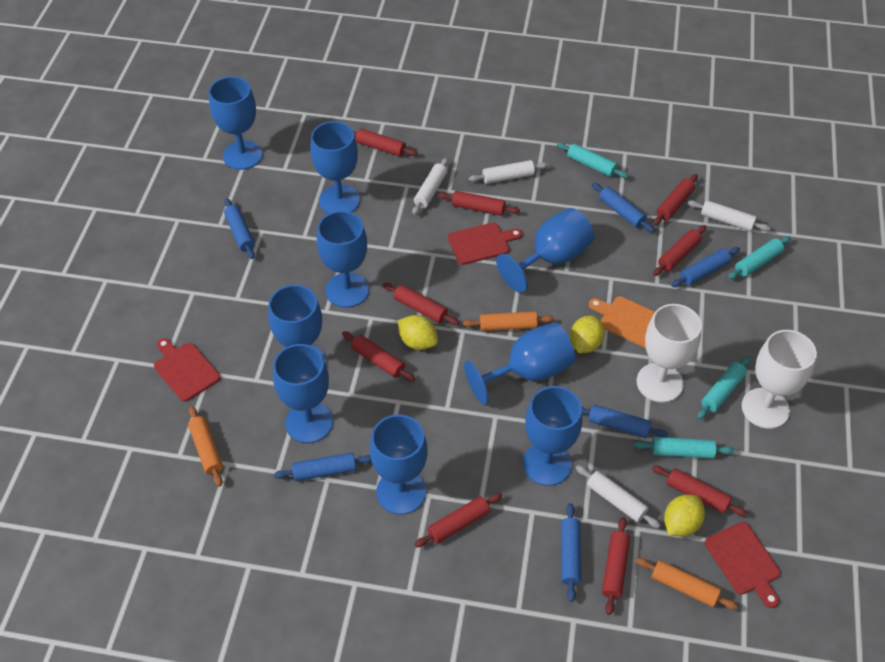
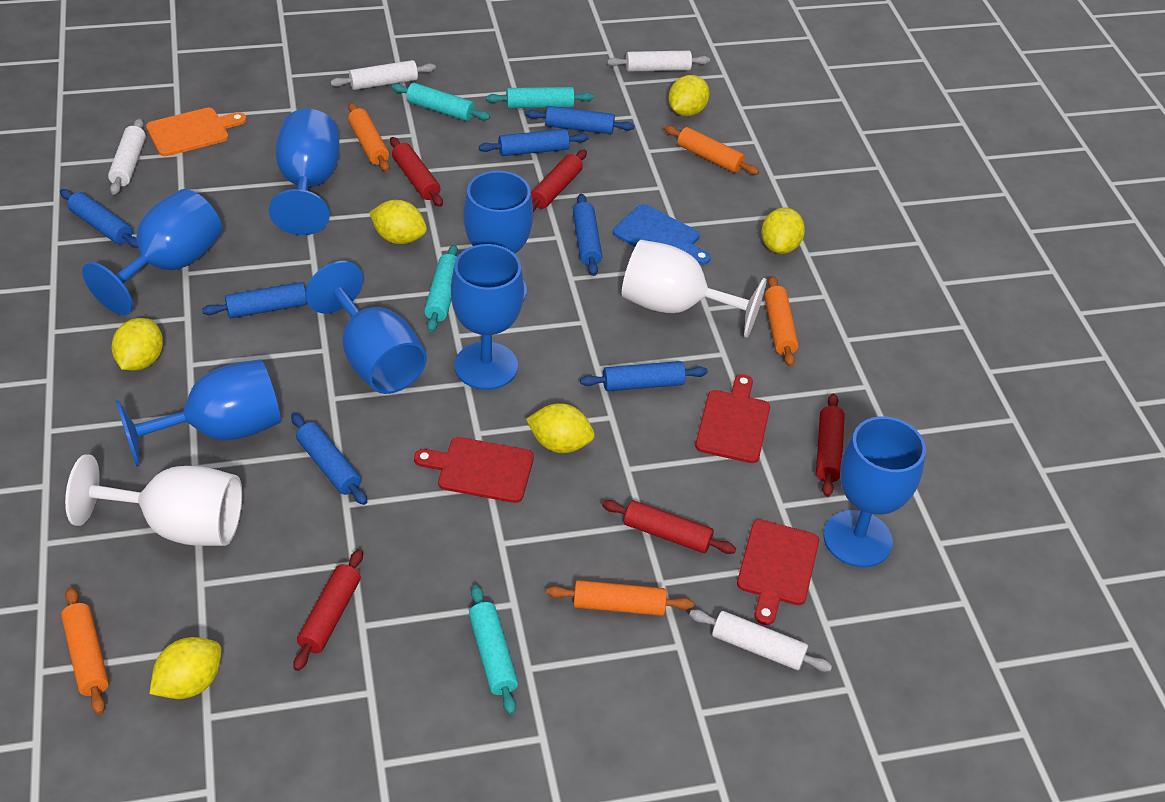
blue cutting board: 0 -> 1
blue goblet: 9 -> 7
blue rolling pin: 6 -> 7
orange rolling pin: 3 -> 5
red rolling pin: 9 -> 5
yellow lemon: 3 -> 6

